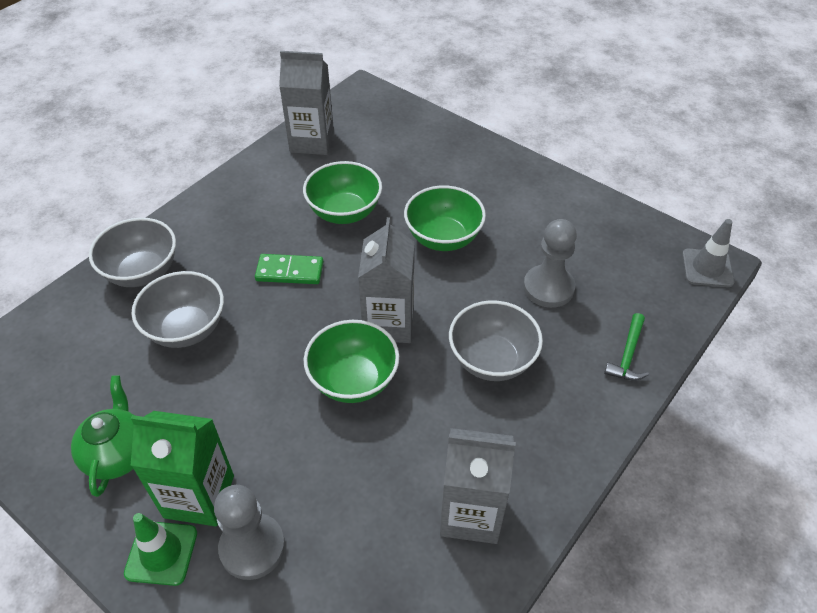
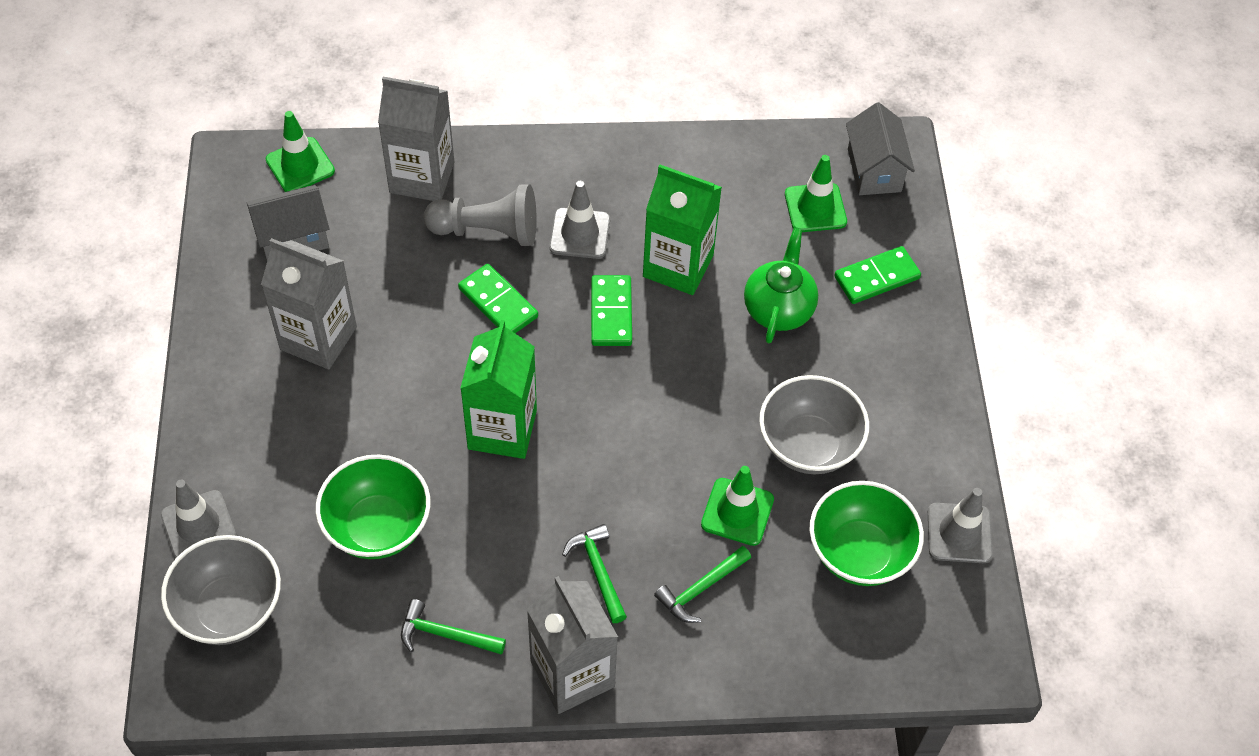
green bowl: 3 -> 2
green carton: 1 -> 2
green domino: 1 -> 3
green hammer: 1 -> 3
green traffic cone: 1 -> 3
grey bowl: 3 -> 2
grey house: 0 -> 2
grey pawn: 2 -> 1
grey traffic cone: 1 -> 3

